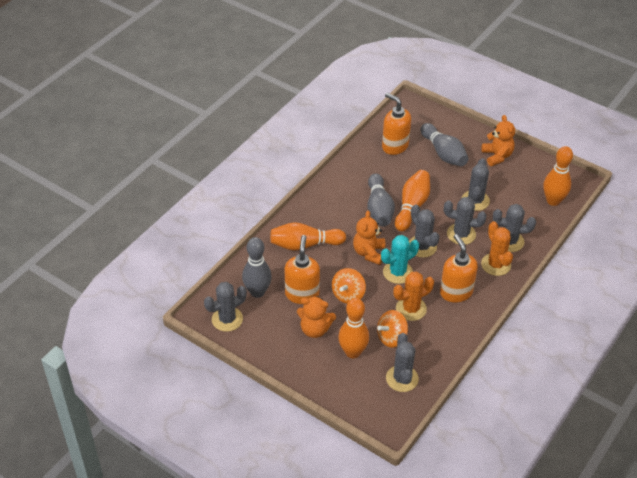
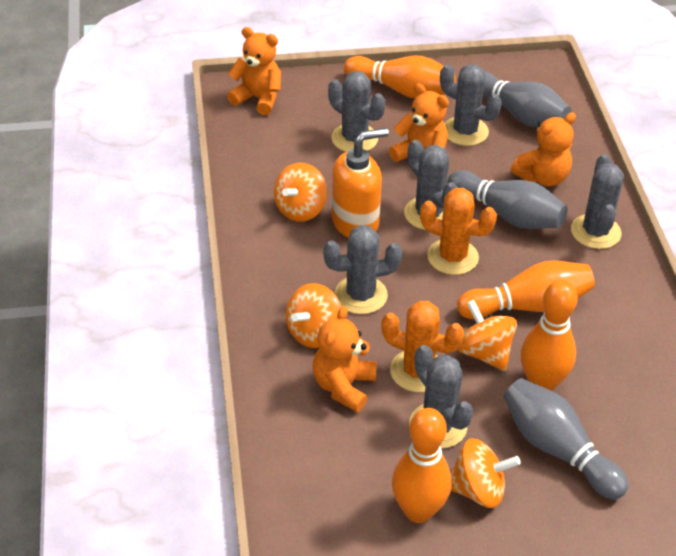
orange soap dispenser: 3 -> 1
orange spinning top: 2 -> 4
orange teddy bear: 3 -> 4
turquoise cactus: 1 -> 0

